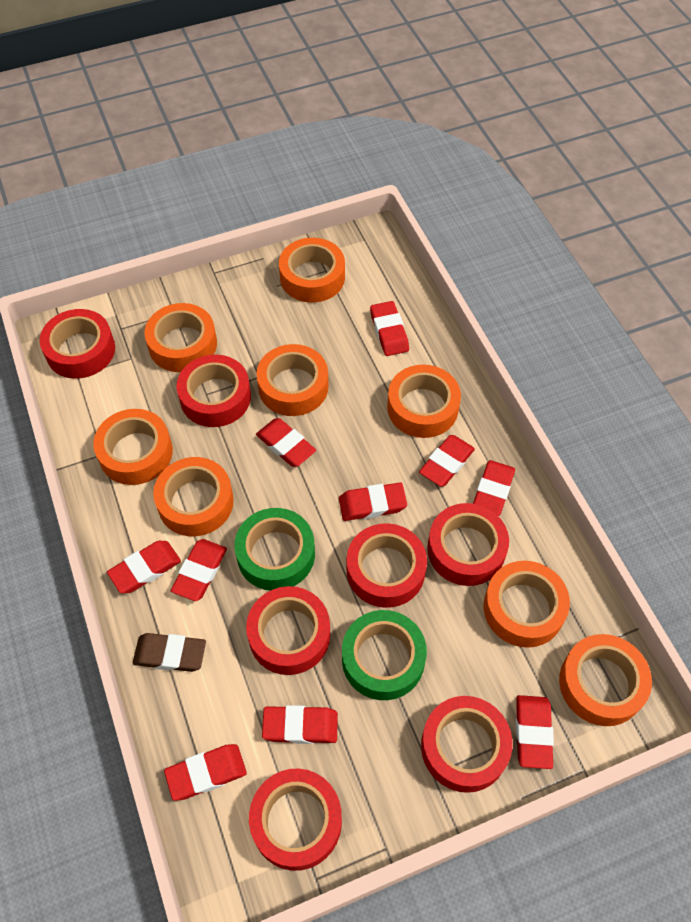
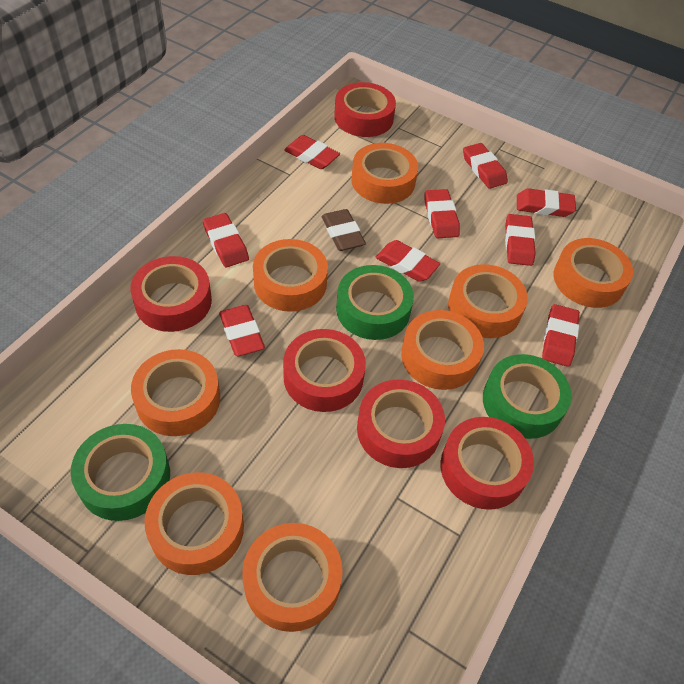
green tape: 2 -> 3
red eraser: 10 -> 9
red tape: 7 -> 5

